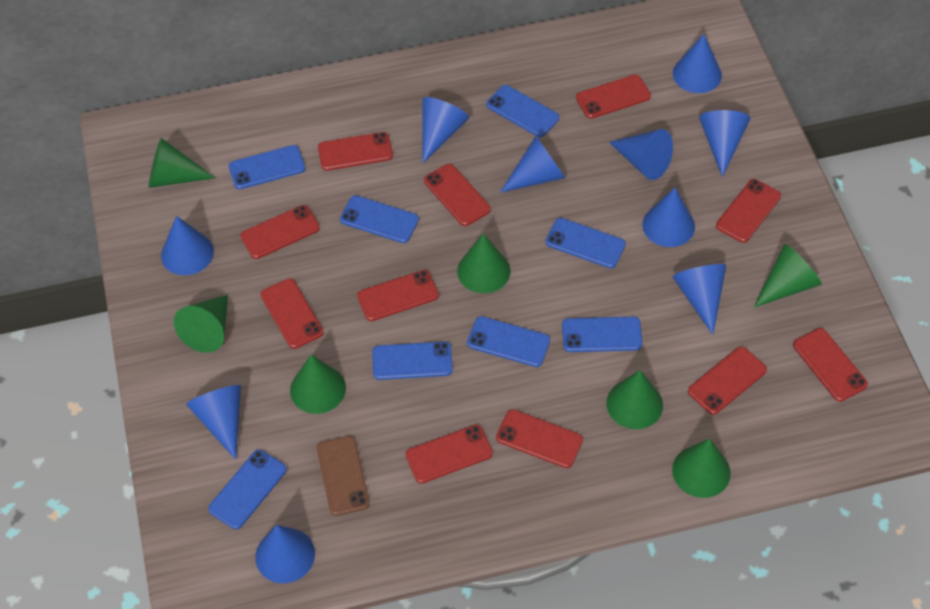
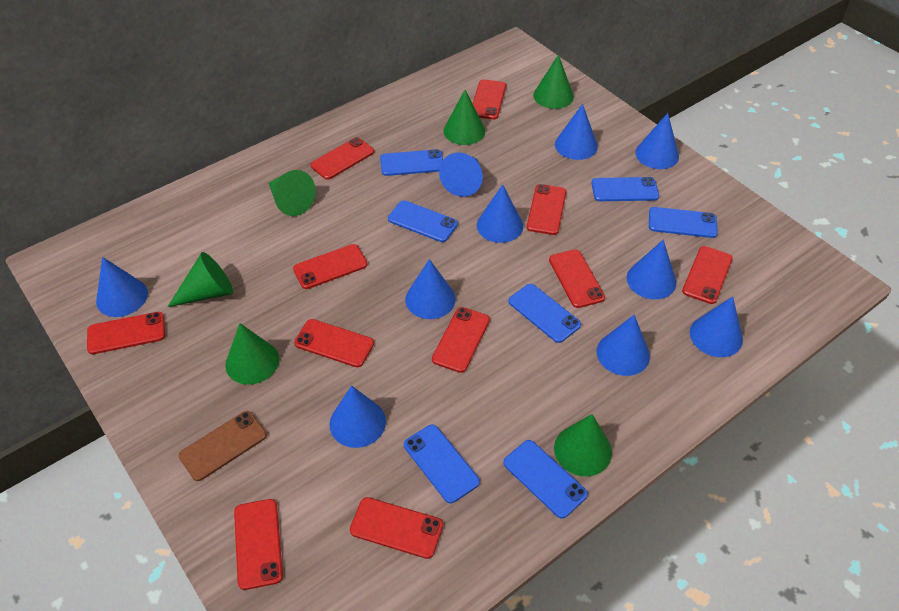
blue phone: 8 -> 7
green cone: 7 -> 6

